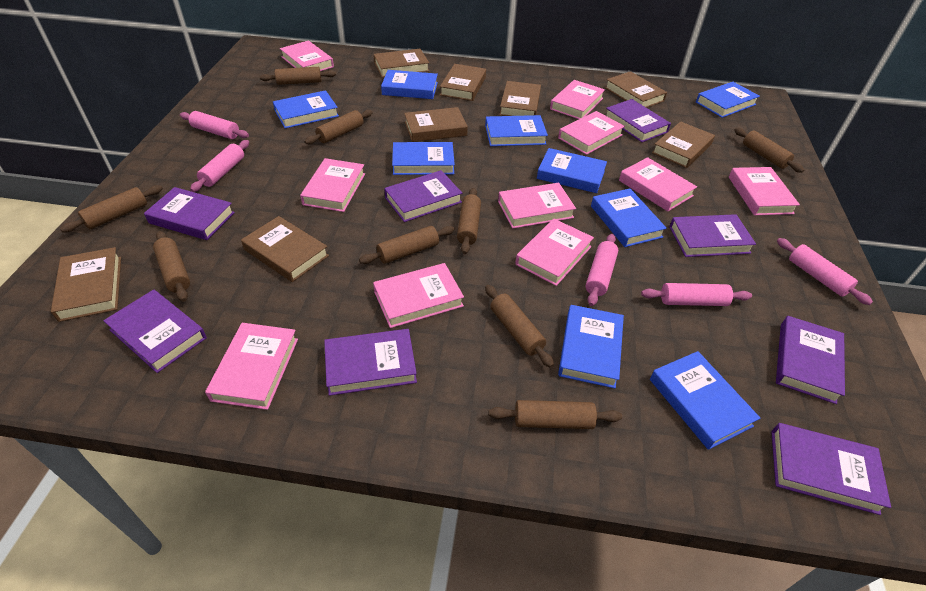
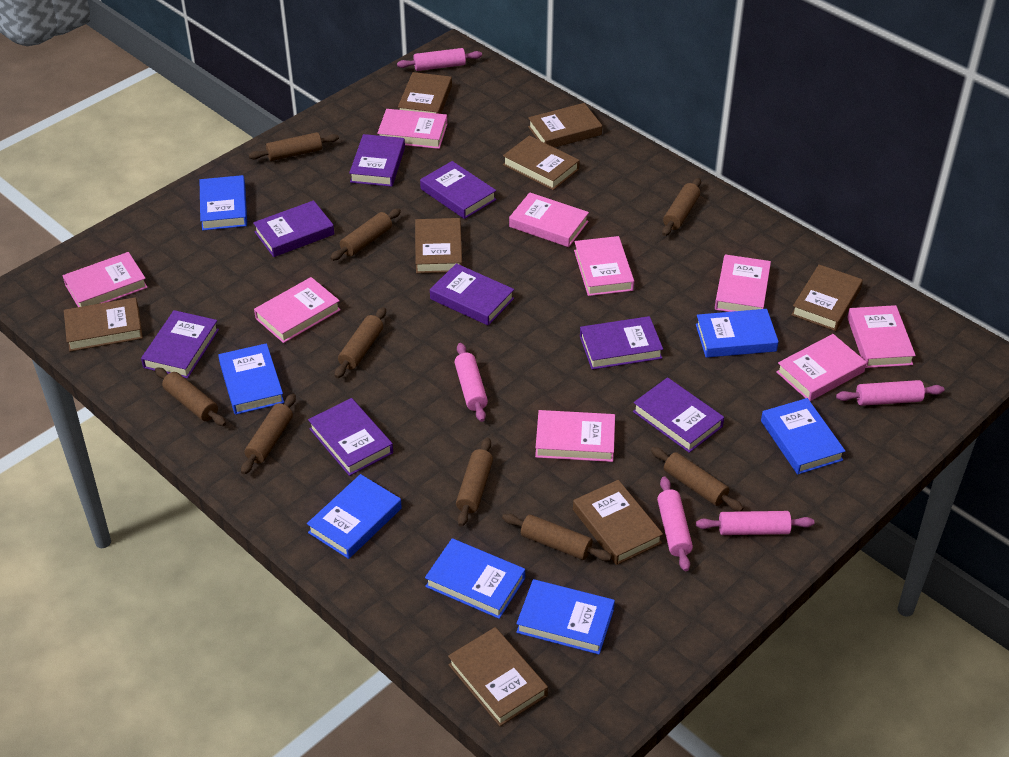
blue book: 9 -> 7
pink book: 10 -> 9

